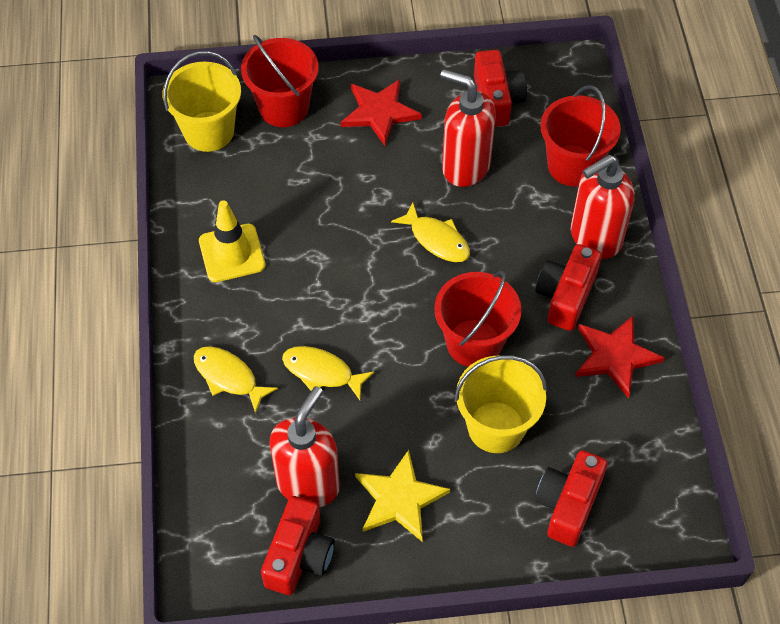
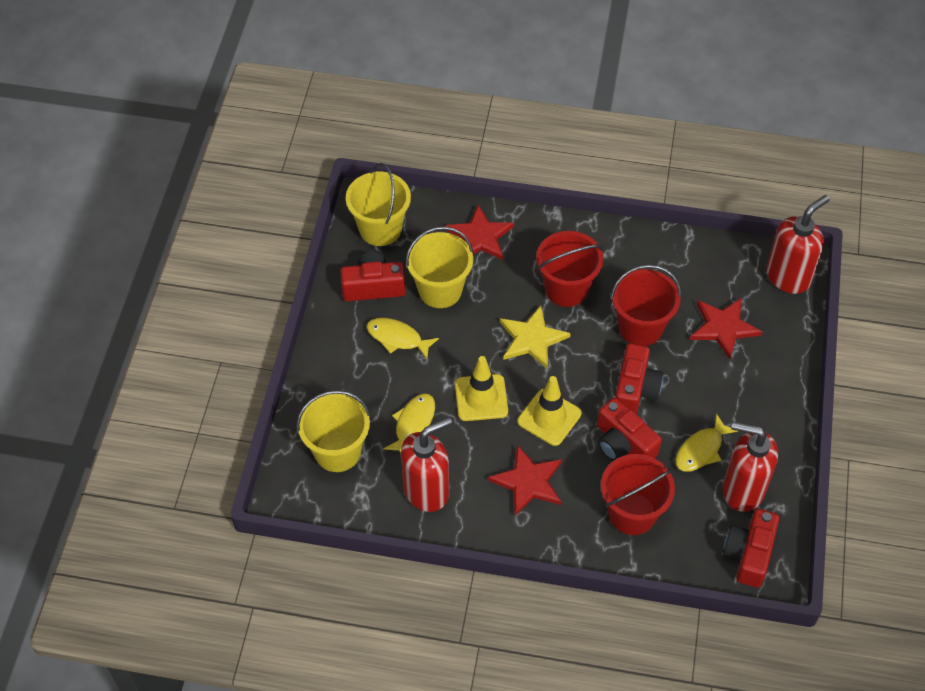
red star: 2 -> 3
yellow bucket: 2 -> 3
yellow traffic cone: 1 -> 2

